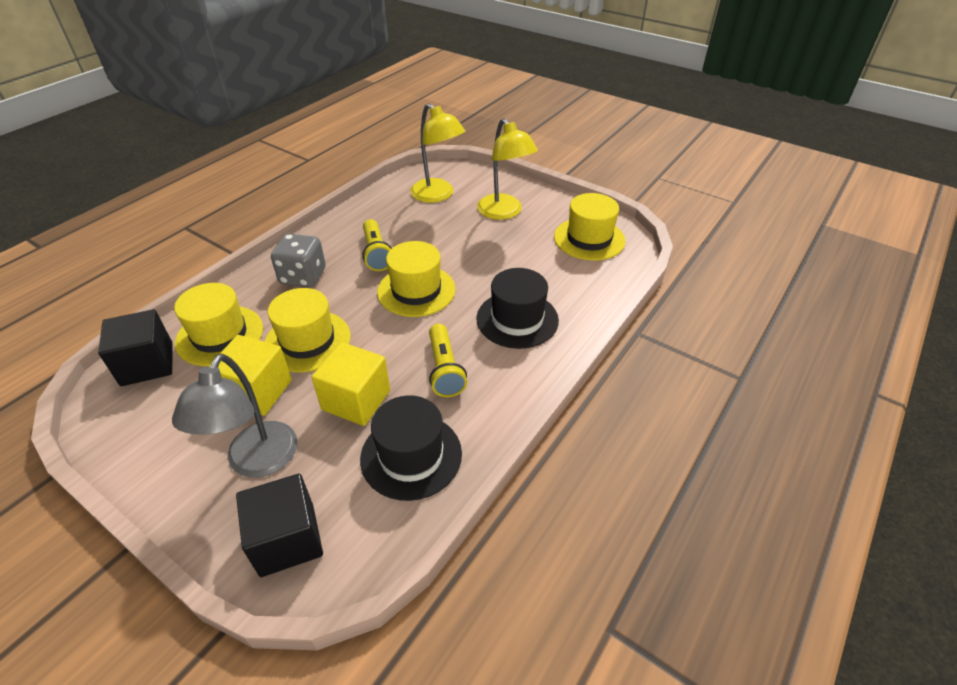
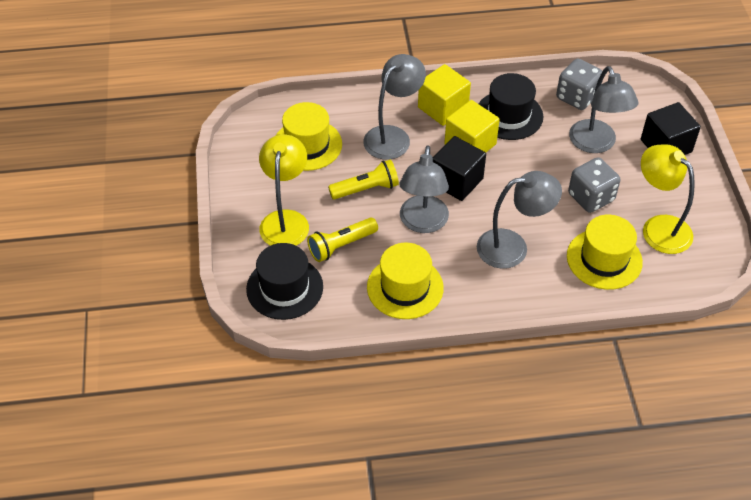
grey dice: 1 -> 2
grey lamp: 1 -> 4
yellow hat: 4 -> 3

